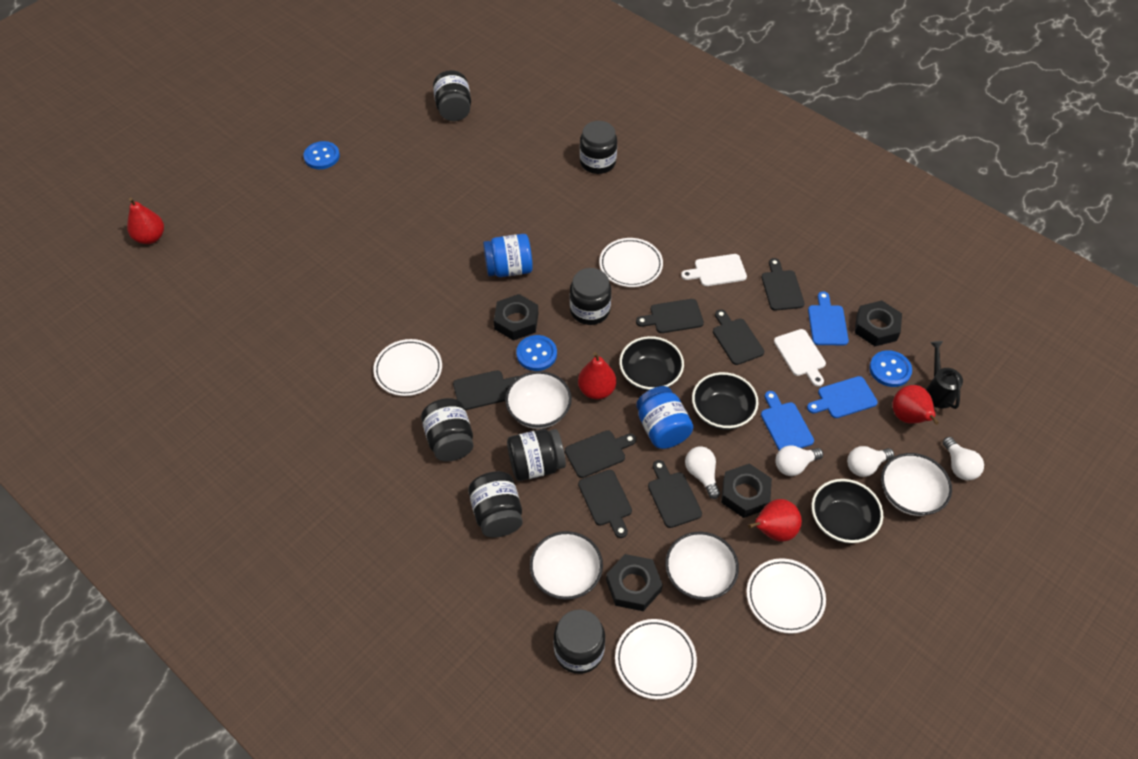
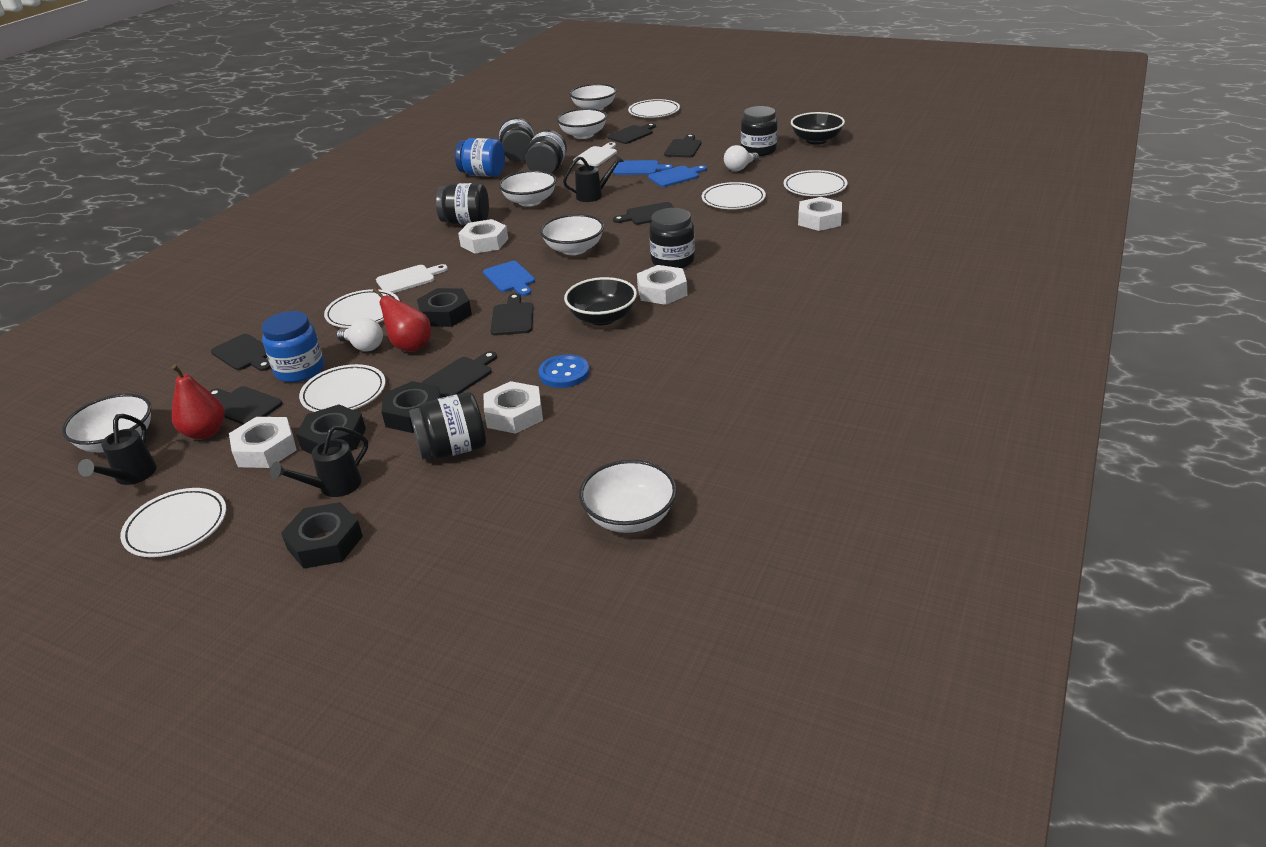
black bowl: 3 -> 2
black jar: 7 -> 6
black watering can: 1 -> 3
blue button: 3 -> 1
red pear: 4 -> 2
white bowl: 4 -> 6
white light bulb: 4 -> 2
white nut: 0 -> 5
white plate: 4 -> 6

